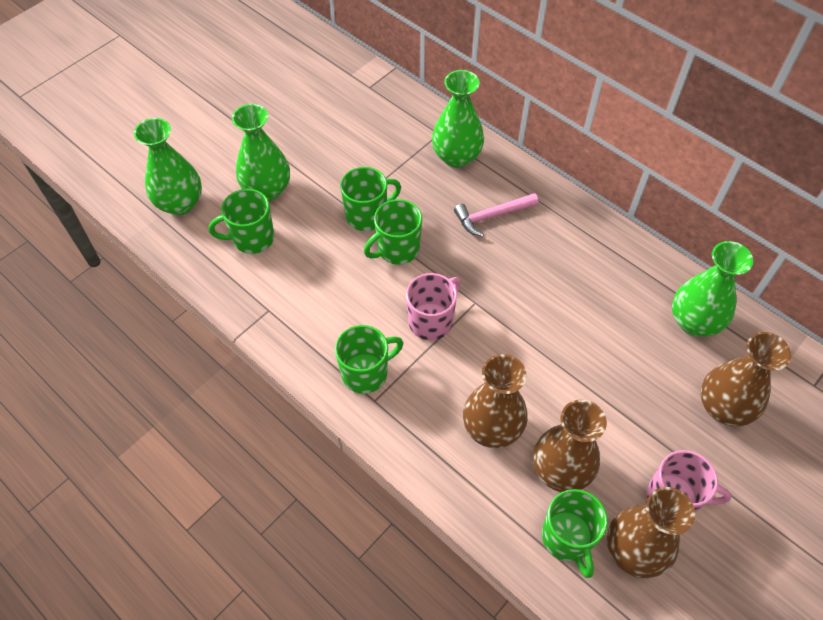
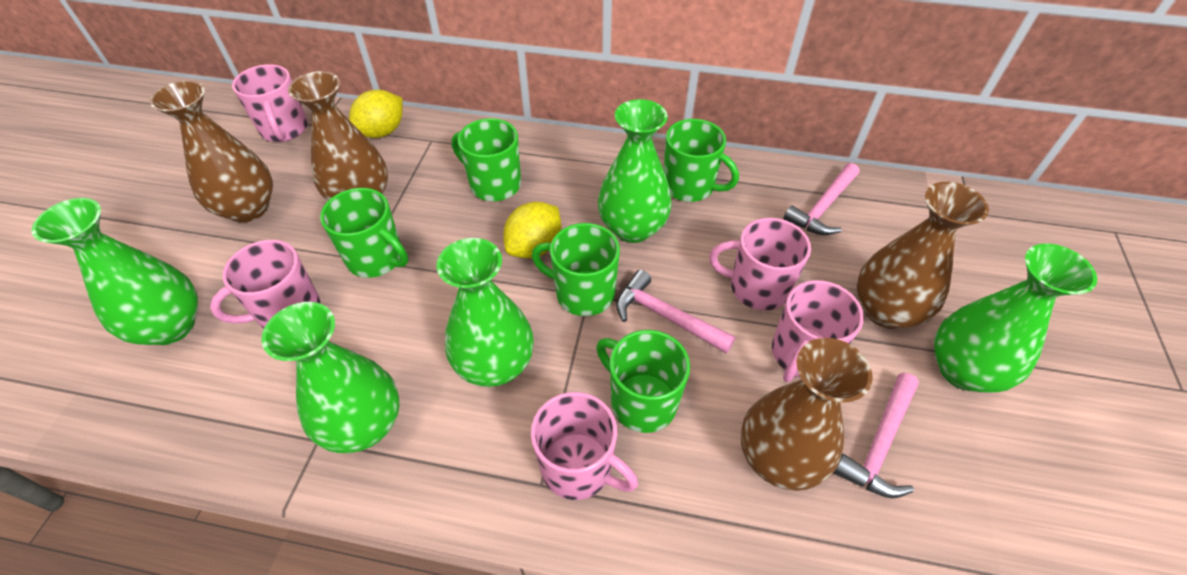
green vase: 4 -> 5
pink hammer: 1 -> 3
pink mug: 2 -> 5
yellow lemon: 0 -> 2

